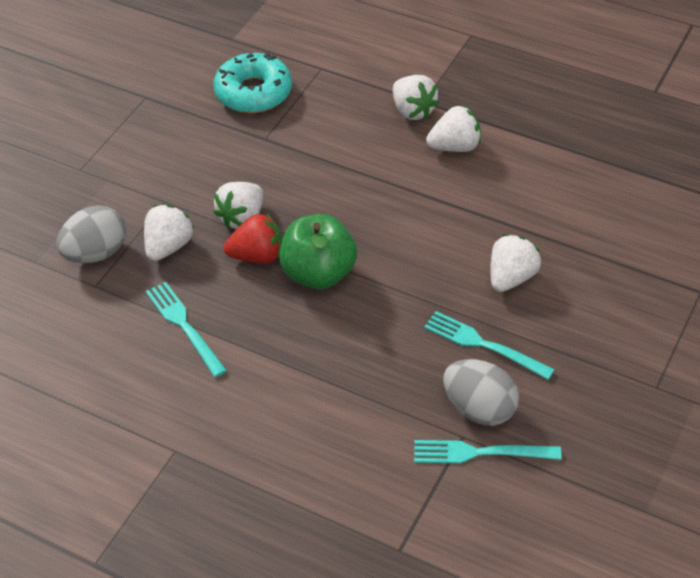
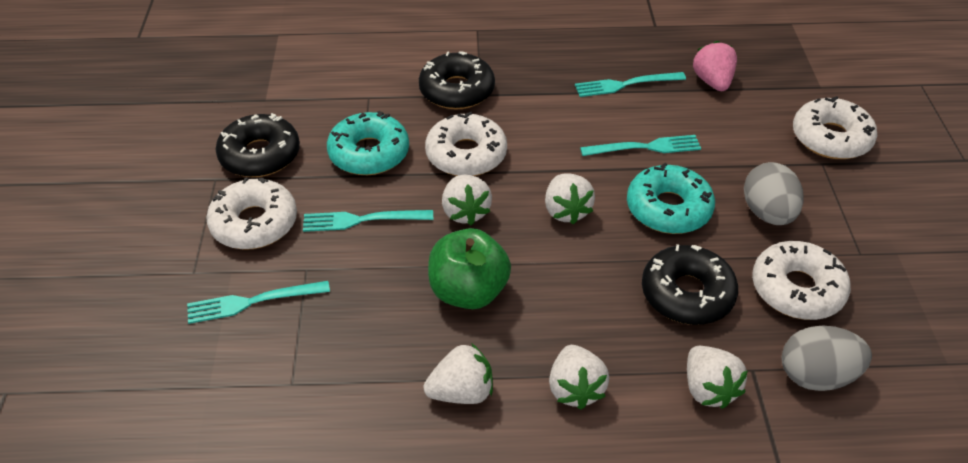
black donut: 0 -> 3
pink strawberry: 0 -> 1
red strawberry: 1 -> 0
turquoise donut: 1 -> 2
turquoise fork: 3 -> 4
white donut: 0 -> 4

